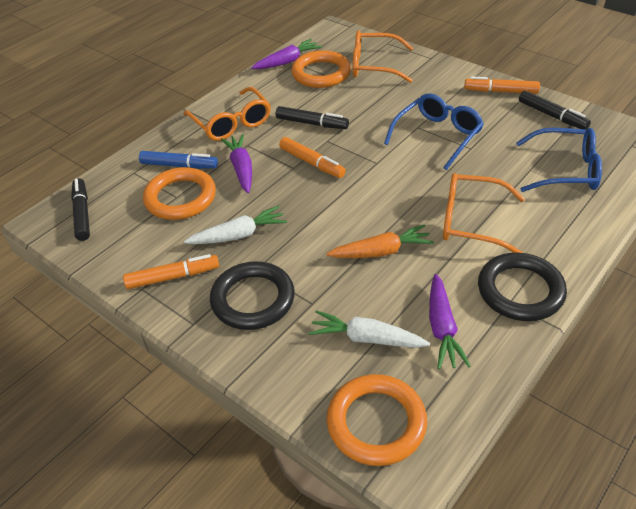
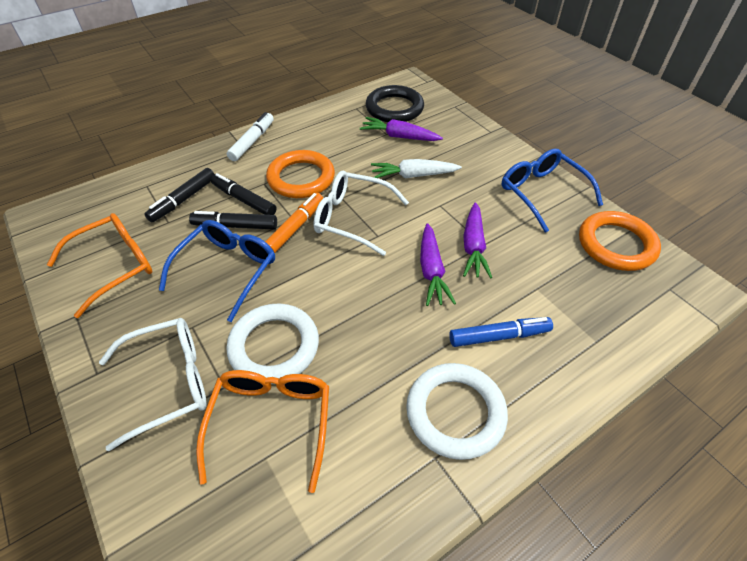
black ring: 2 -> 1
orange carrot: 1 -> 0
orange glasses: 3 -> 2
orange marker: 3 -> 1
orange ring: 3 -> 2
white carrot: 2 -> 1
white glasses: 0 -> 2
white marker: 0 -> 1
white ring: 0 -> 2

